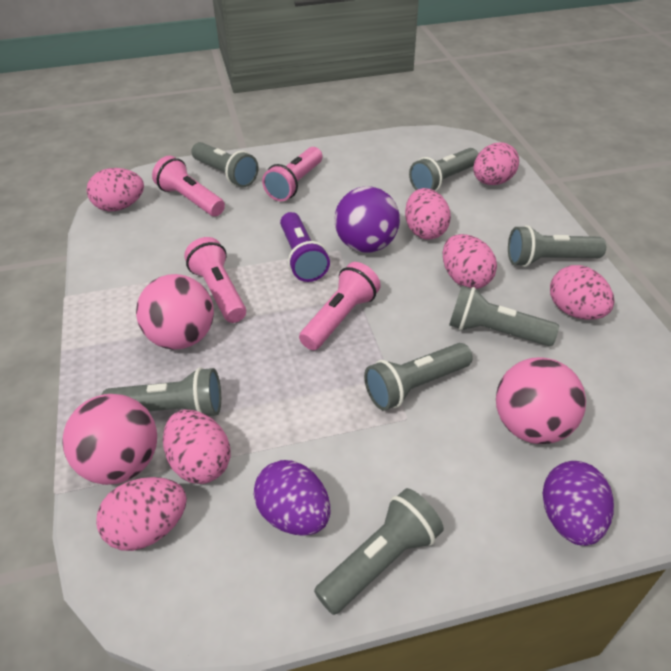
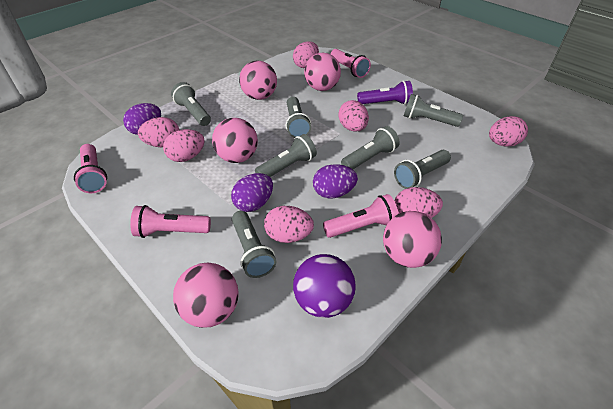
pink ball: 3 -> 5
purple egg: 2 -> 3

